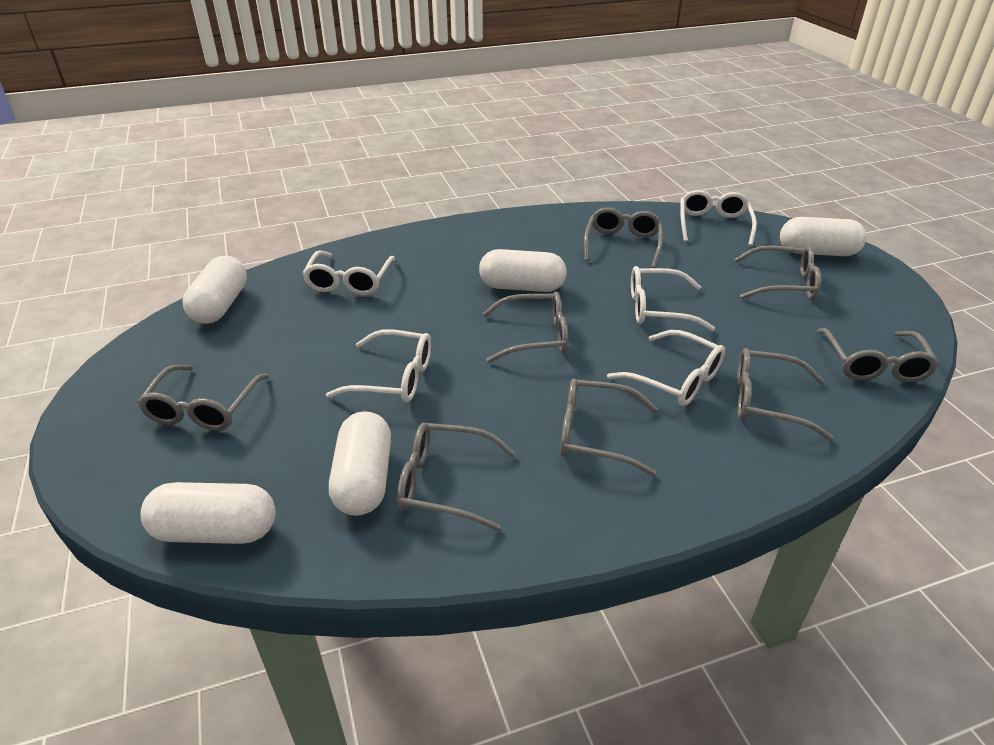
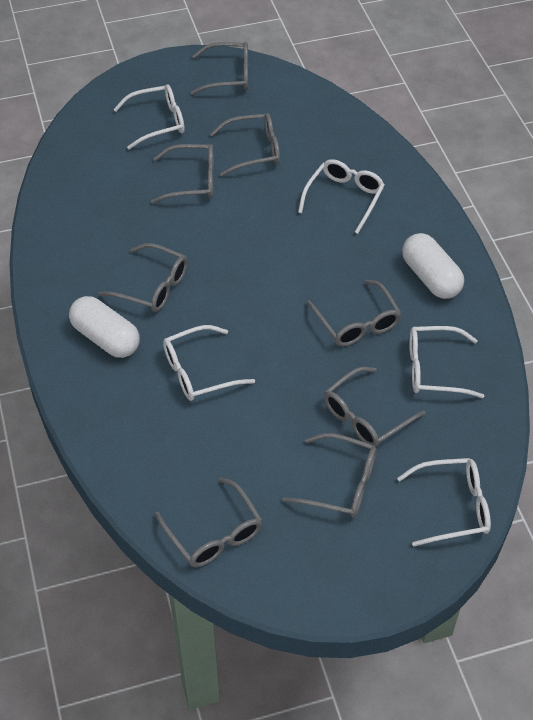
white capsule: 5 -> 2

